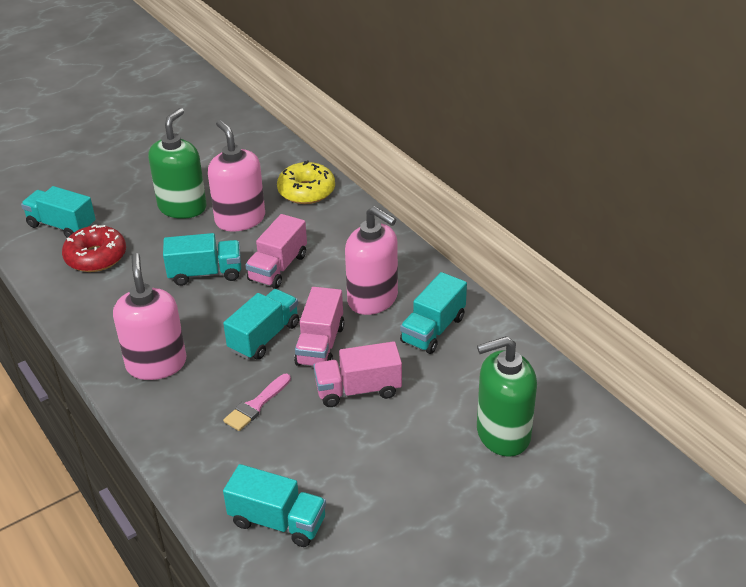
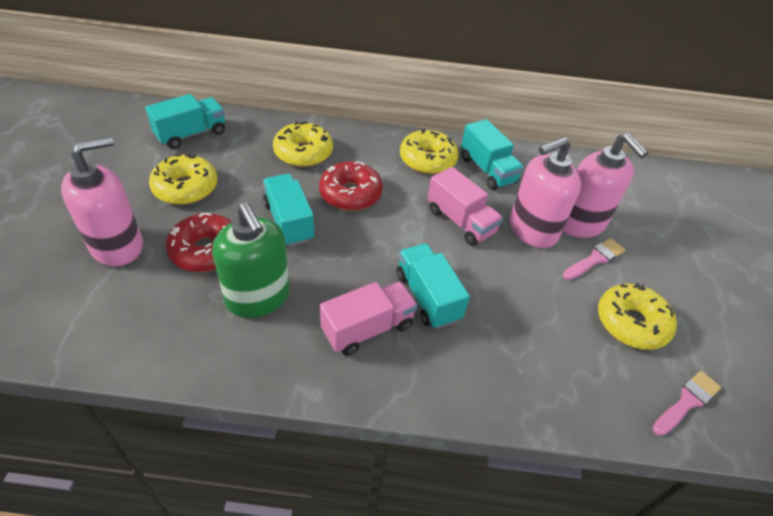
green soap dispenser: 2 -> 1
pink brush: 1 -> 2
pink truck: 3 -> 2
red donut: 1 -> 2
turquoise truck: 5 -> 4
yellow donut: 1 -> 4

